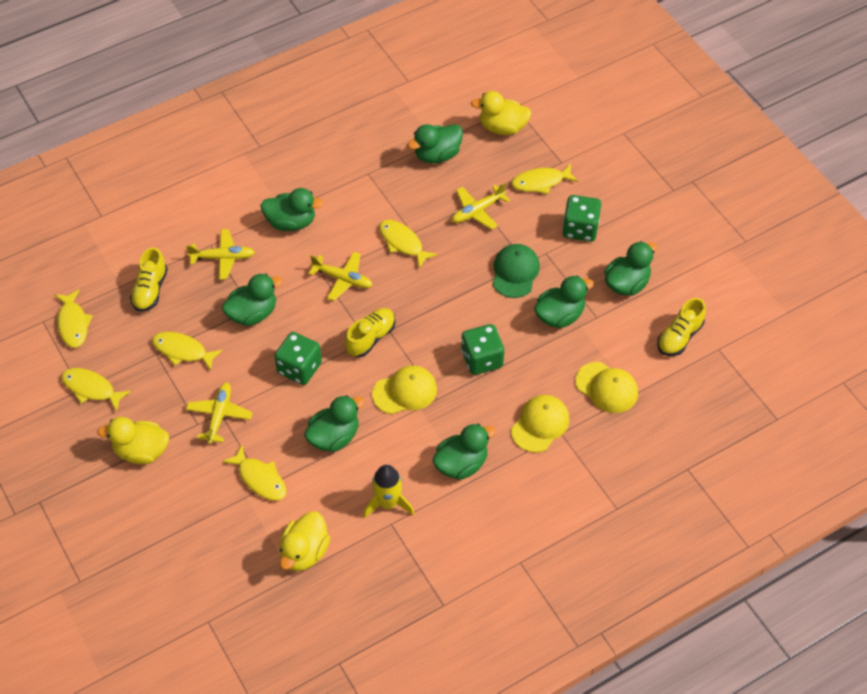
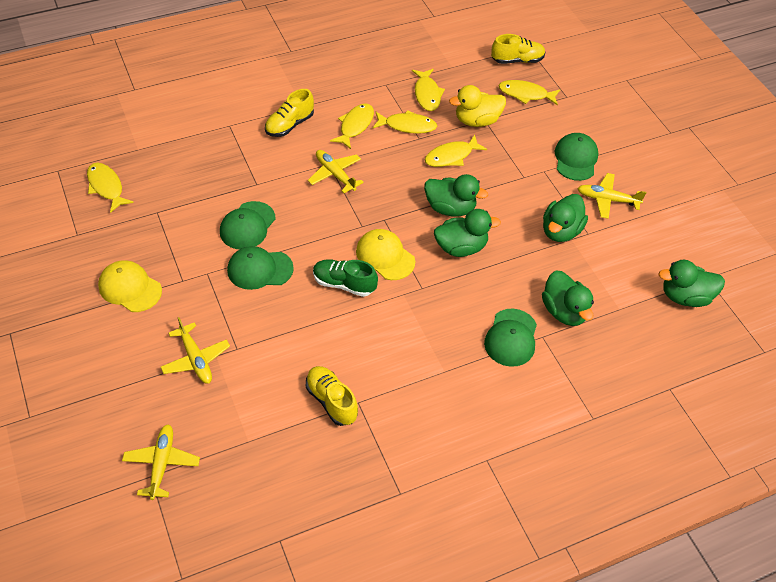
green cap: 1 -> 4
green dice: 3 -> 0
green duck: 7 -> 5
green shoe: 0 -> 1
yellow cap: 3 -> 2
yellow duck: 3 -> 1
yellow rocket: 1 -> 0

